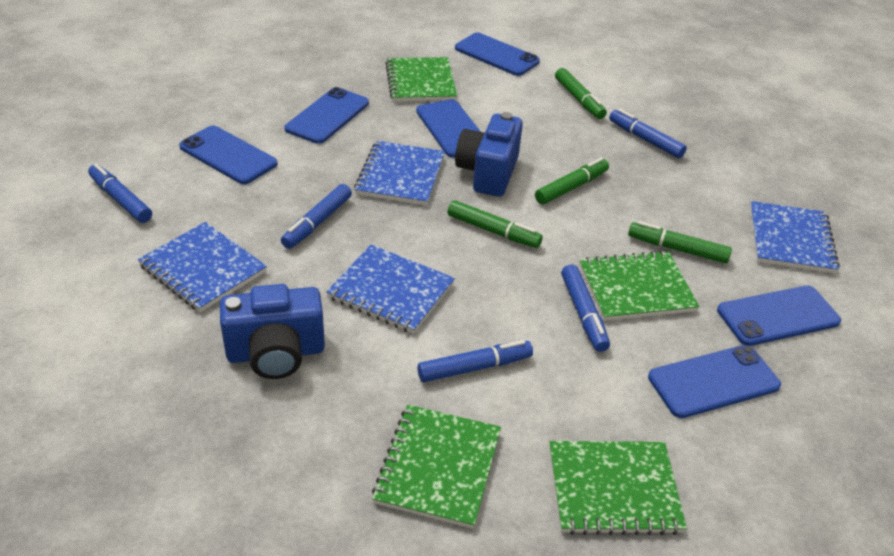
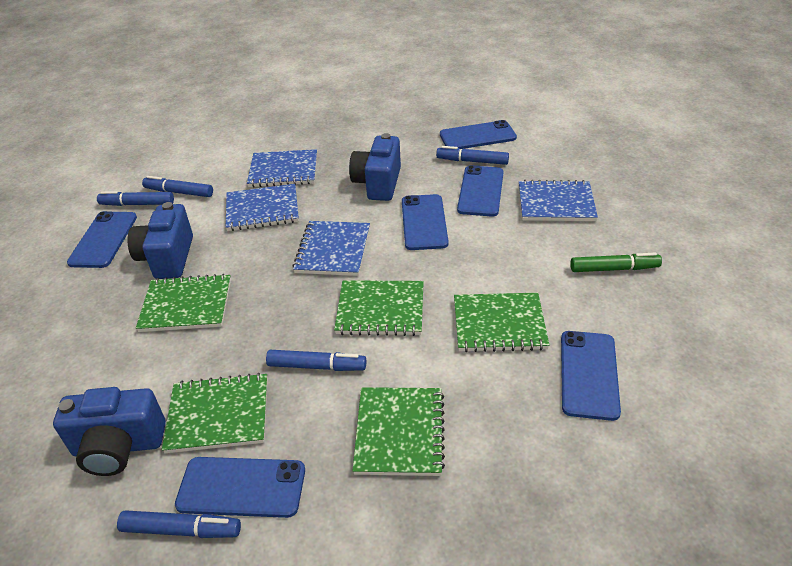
blue camera: 2 -> 3
green marker: 4 -> 1
green notebook: 4 -> 5

